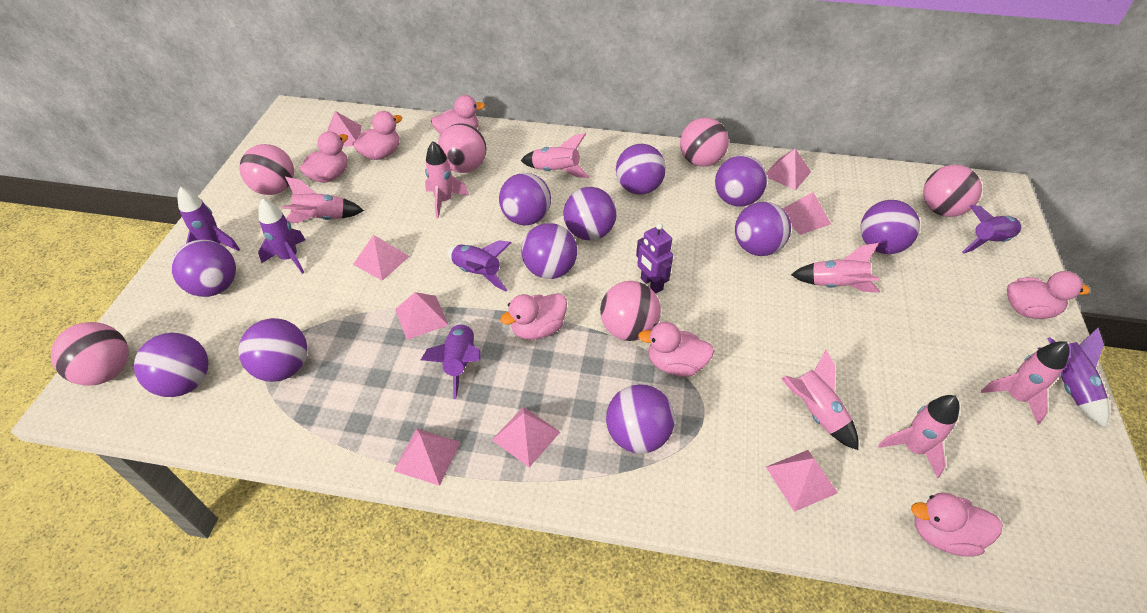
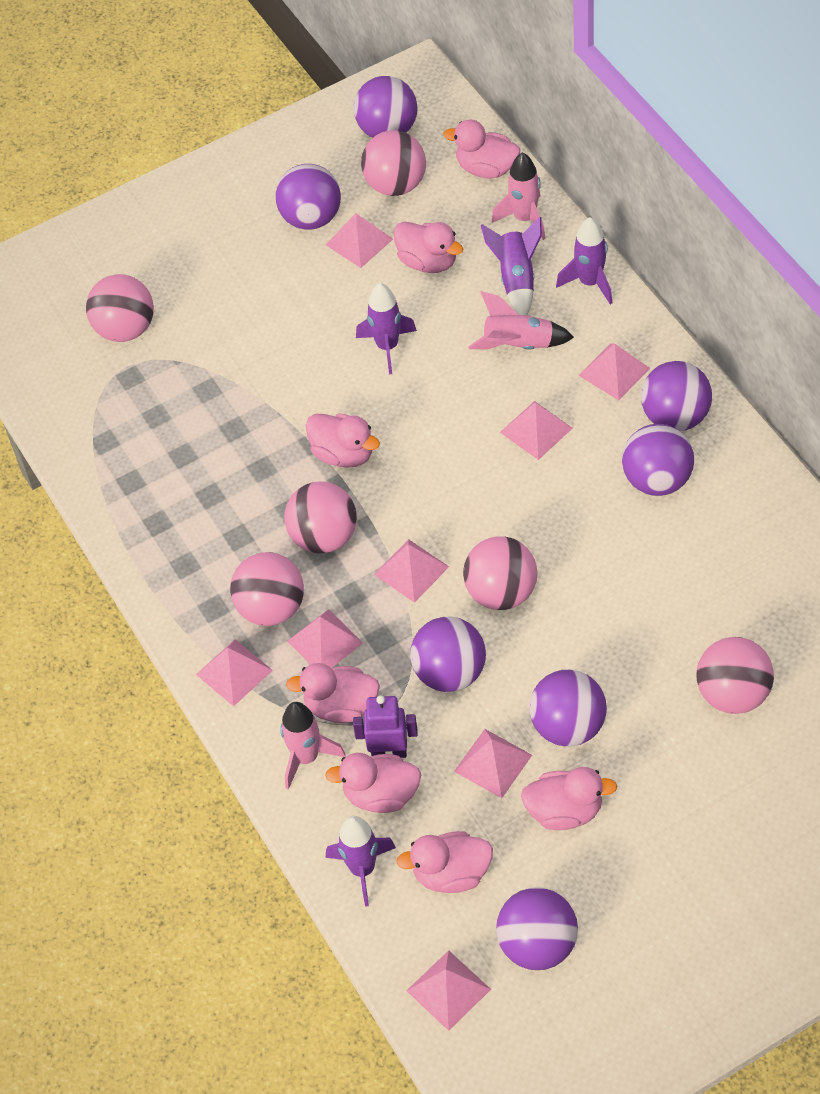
pink rocket: 7 -> 3
purple ball: 11 -> 7
purple rocket: 6 -> 4

